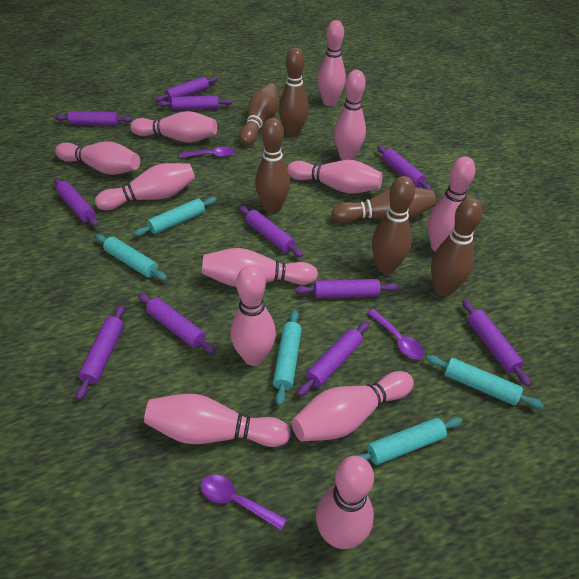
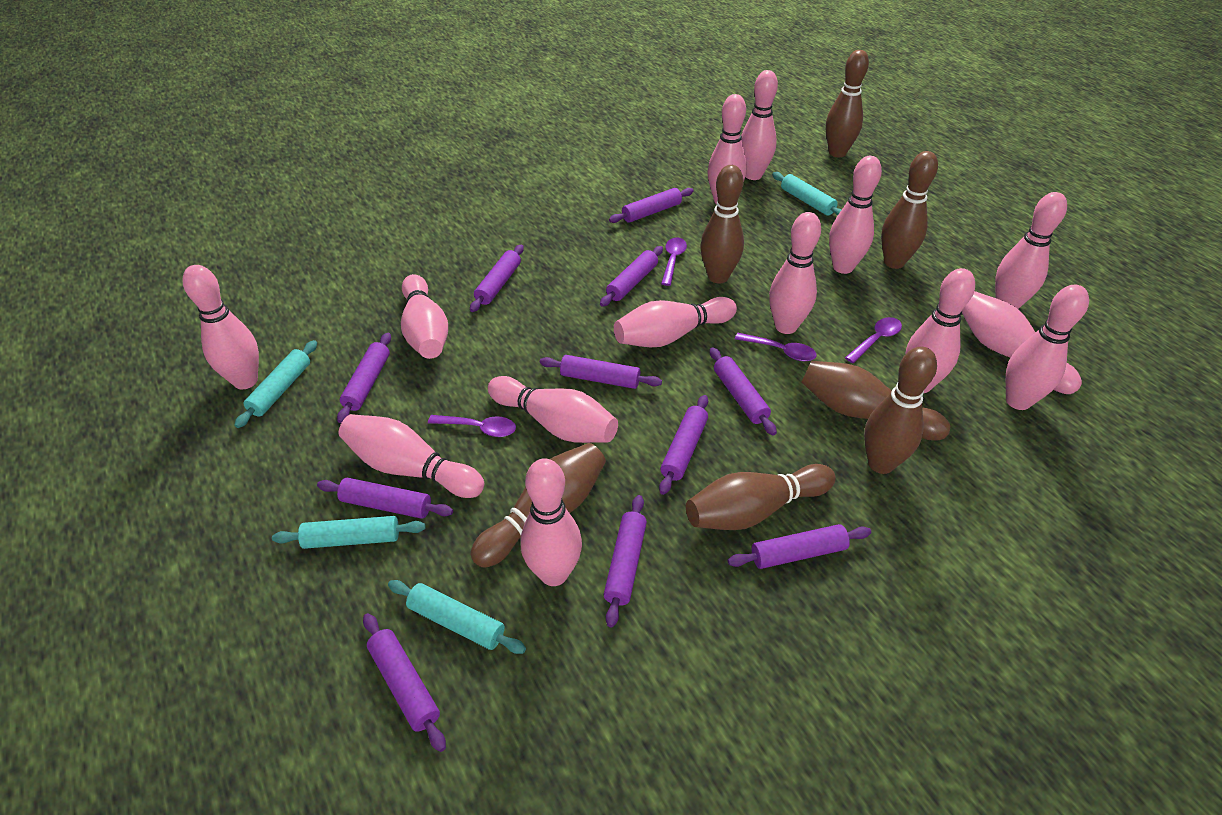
brown bowling pin: 6 -> 7
pink bowling pin: 12 -> 14
purple spoon: 3 -> 4
turquoise rolling pin: 5 -> 4

